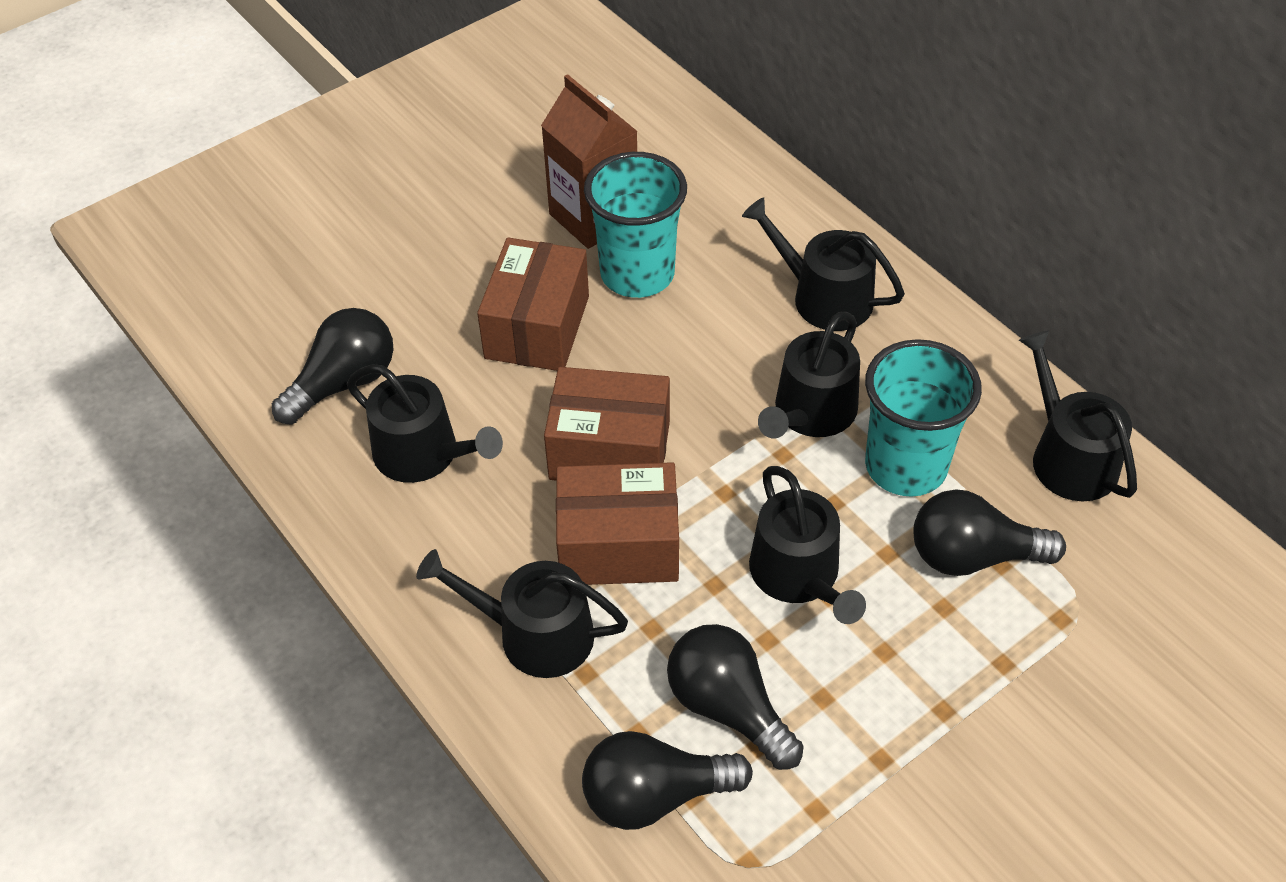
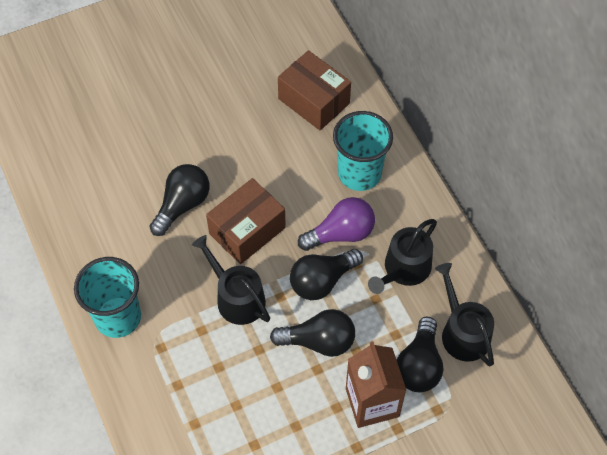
black watering can: 6 -> 3
brown box: 3 -> 2
purple light bulb: 0 -> 1

